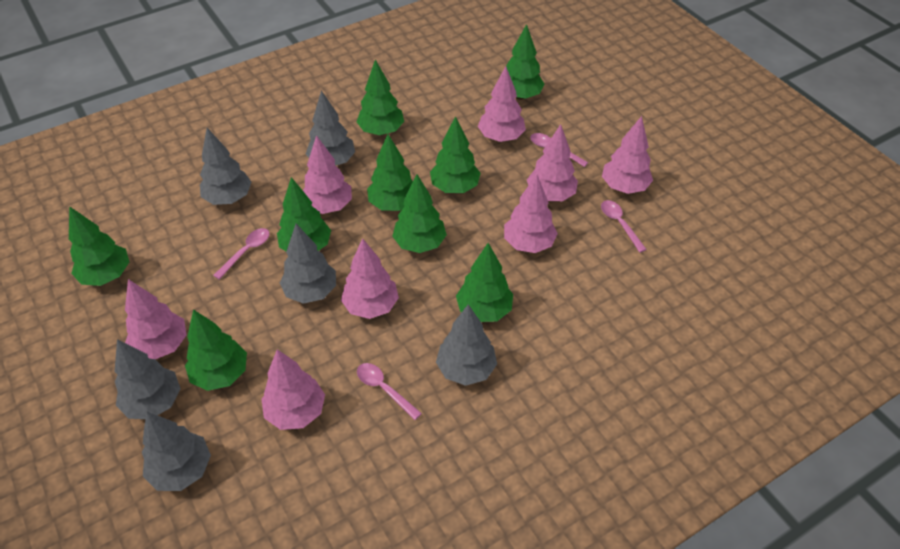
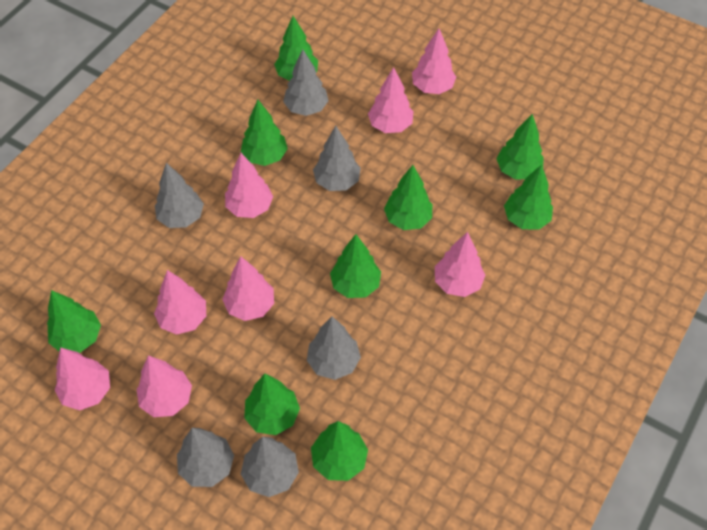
pink spoon: 4 -> 0

